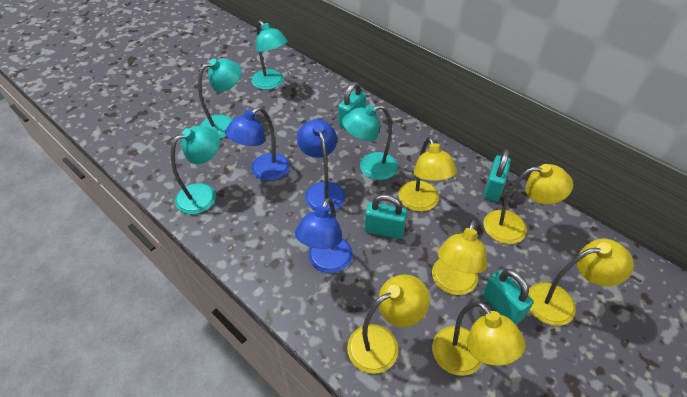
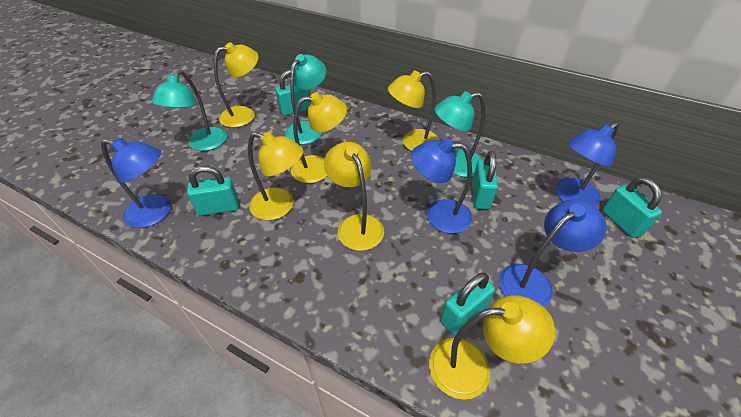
blue lamp: 3 -> 4
turquoise lamp: 4 -> 3
turquoise padlock: 4 -> 5

